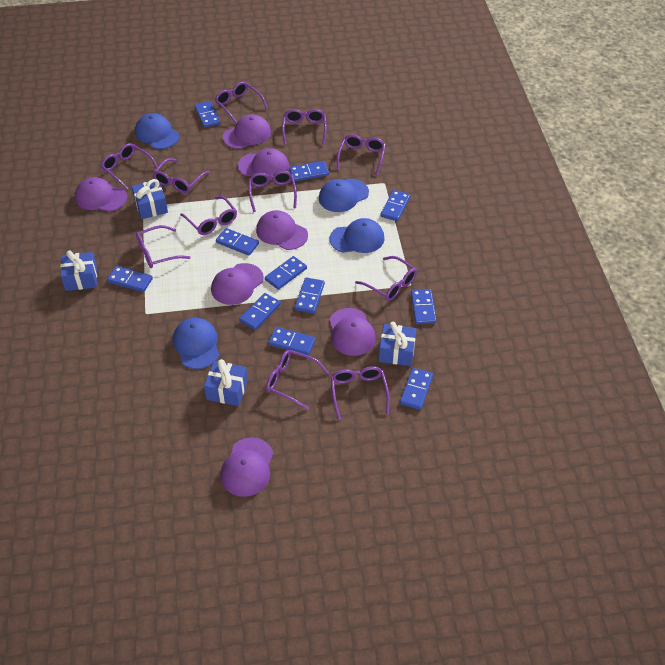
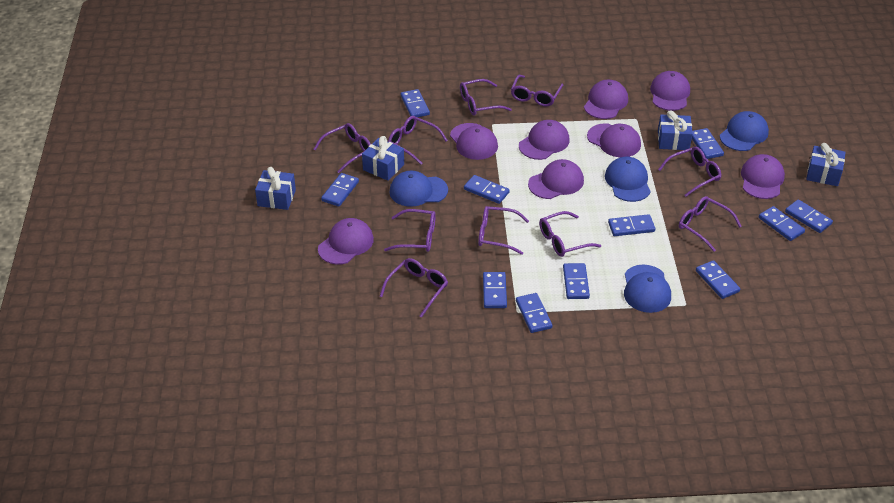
purple cap: 7 -> 8
purple glasses: 11 -> 10

